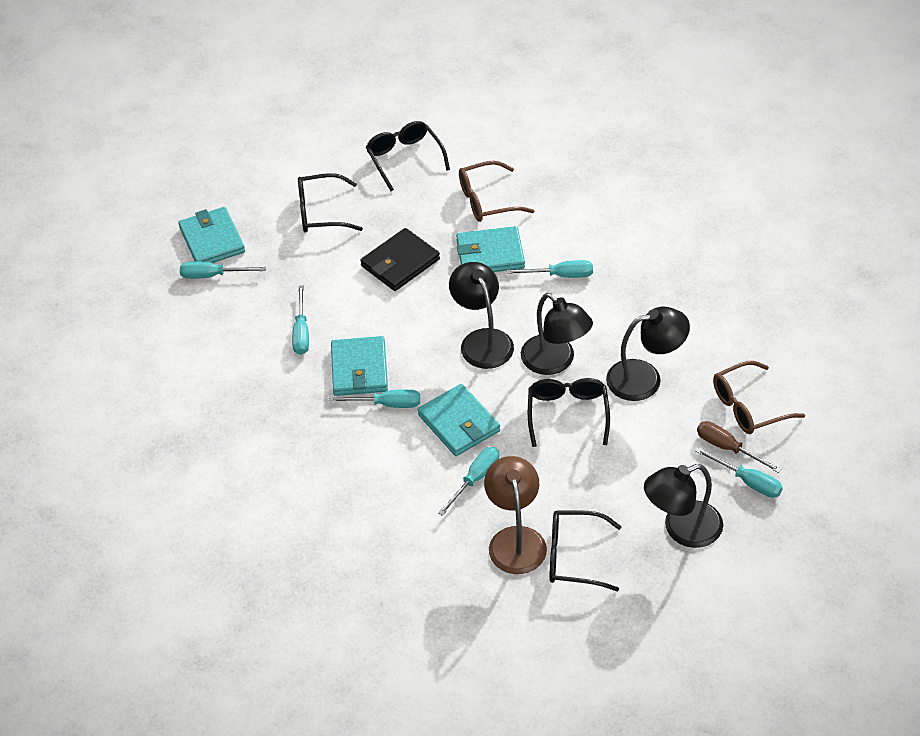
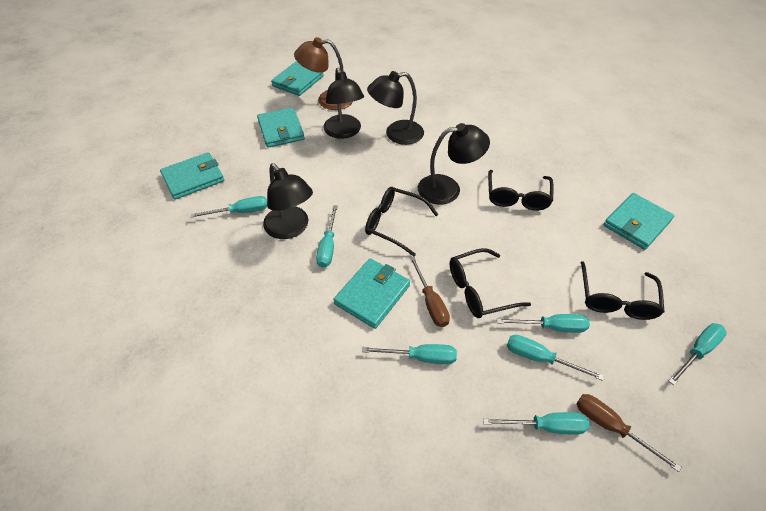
black wallet: 1 -> 0
brown glasses: 2 -> 0
brown screwdriver: 1 -> 2
turquoise screwdriver: 6 -> 7
turquoise wallet: 4 -> 5

